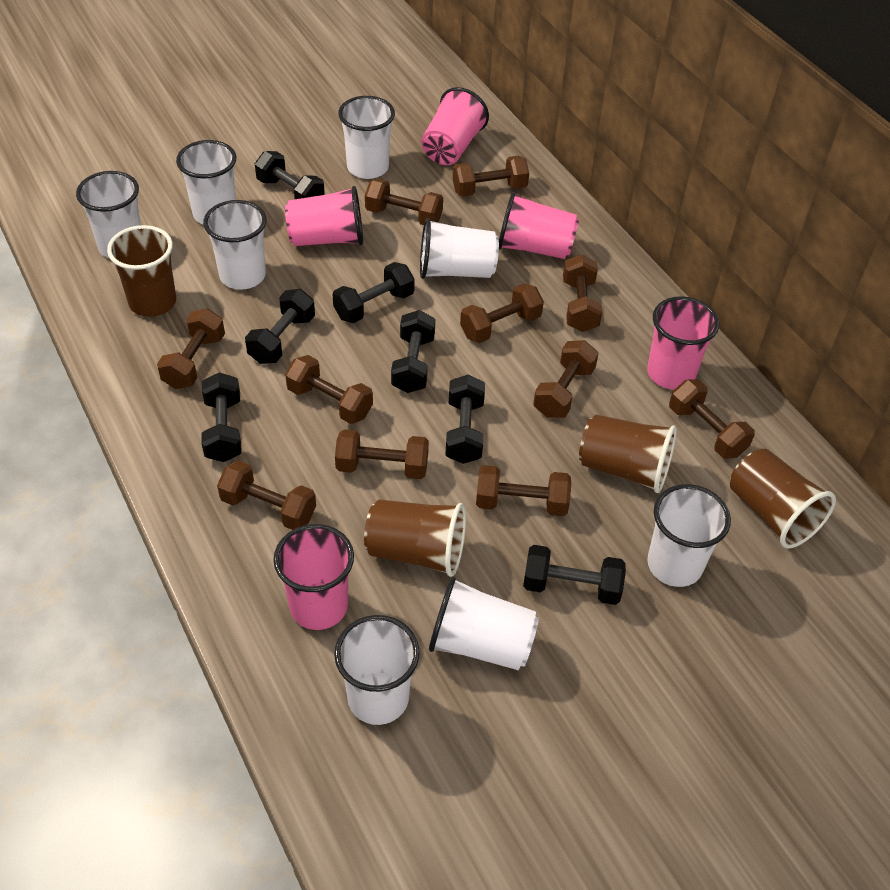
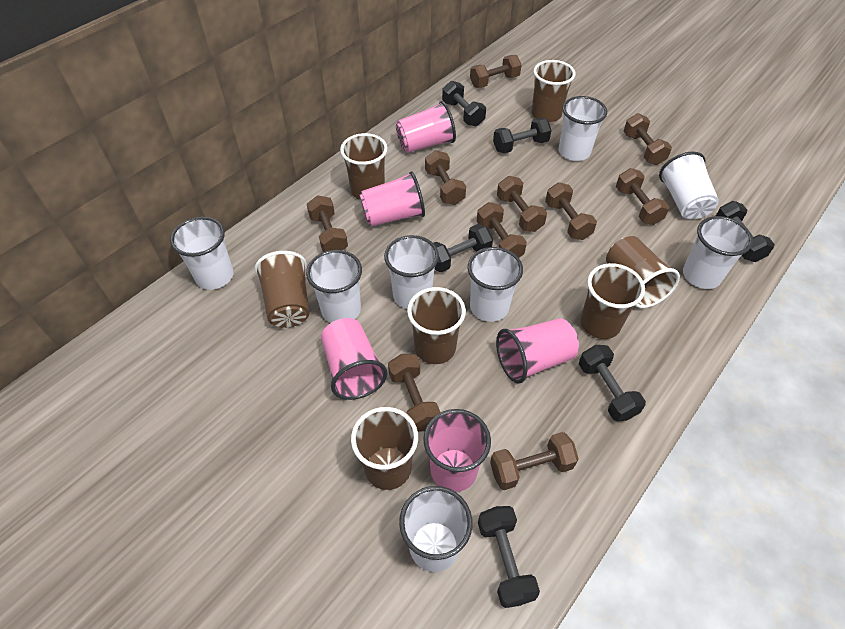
black dumbbell: 7 -> 6
brown cup: 4 -> 7
brown dumbbell: 11 -> 10

